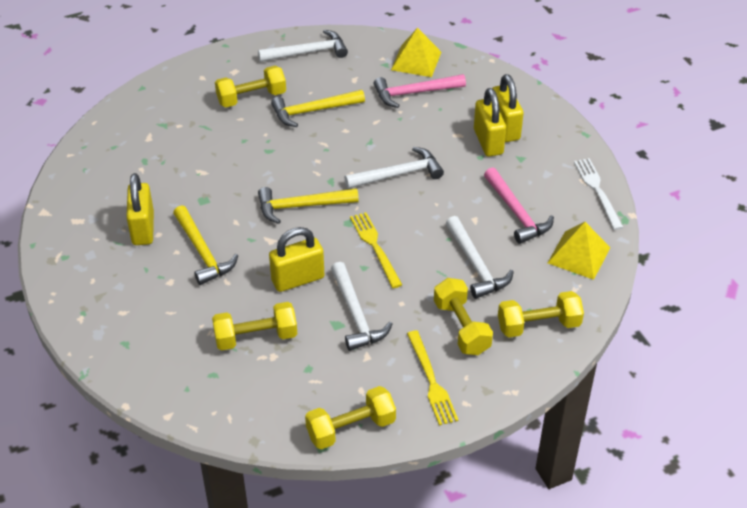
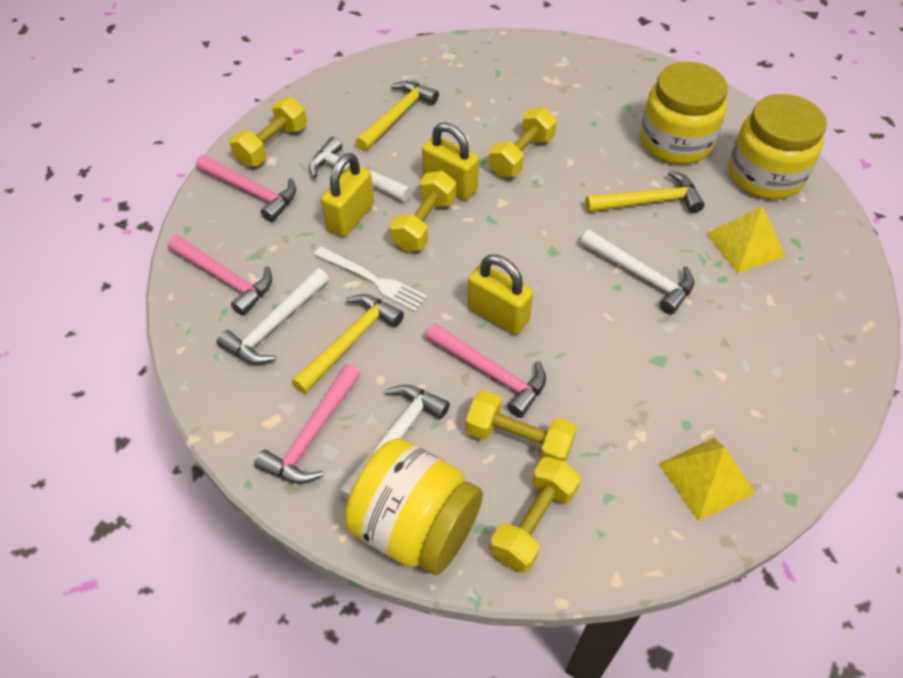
pink hammer: 2 -> 4
yellow fork: 2 -> 0
yellow jar: 0 -> 3
yellow padlock: 4 -> 3

